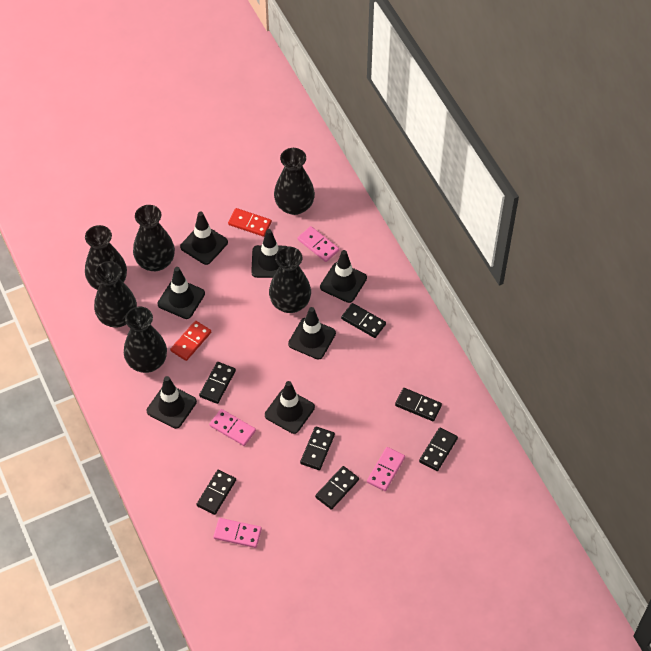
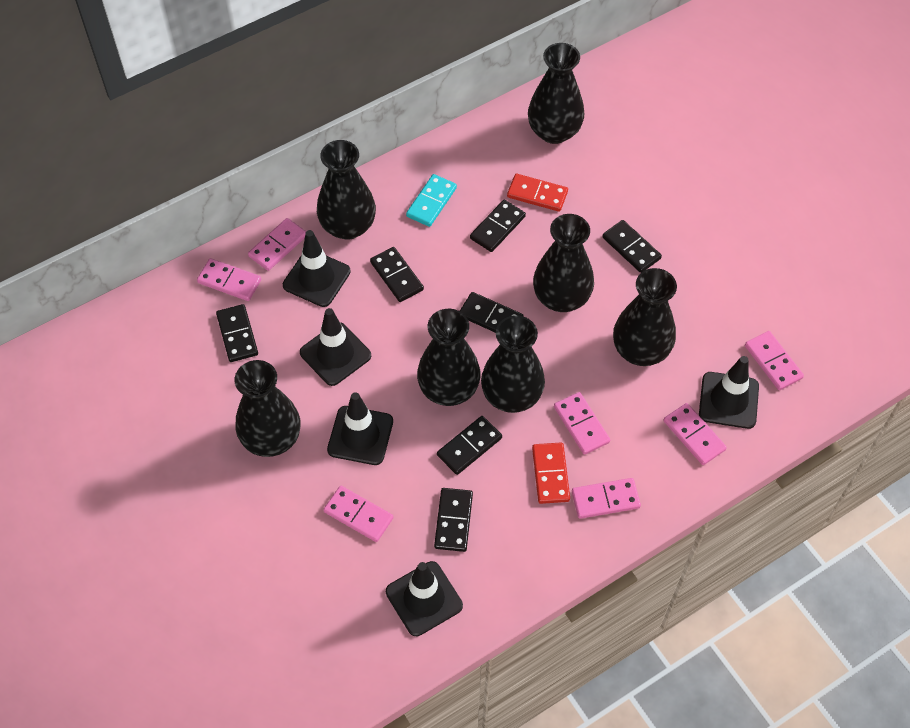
black traffic cone: 7 -> 5
black vase: 6 -> 7
pink domino: 4 -> 7
turquoise domino: 0 -> 1

